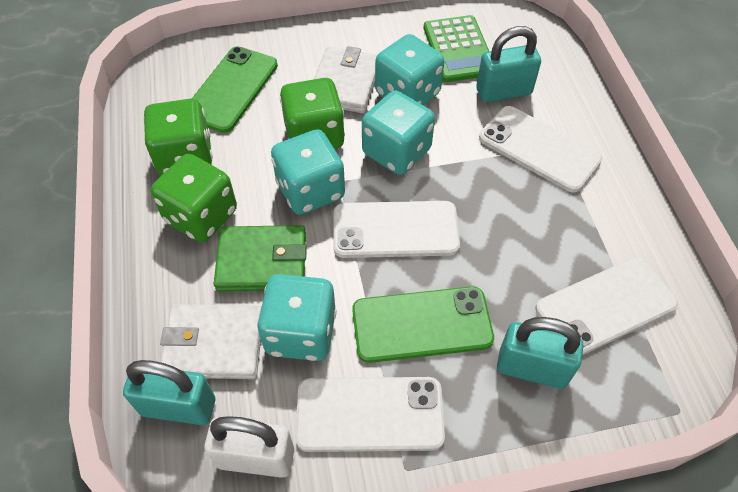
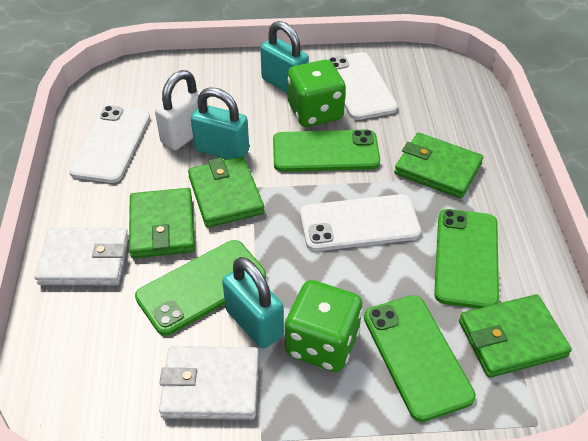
green calculator: 1 -> 0
green dice: 3 -> 2
green phone: 2 -> 4
green wallet: 1 -> 4
turquoise dice: 4 -> 0
white phone: 4 -> 3

